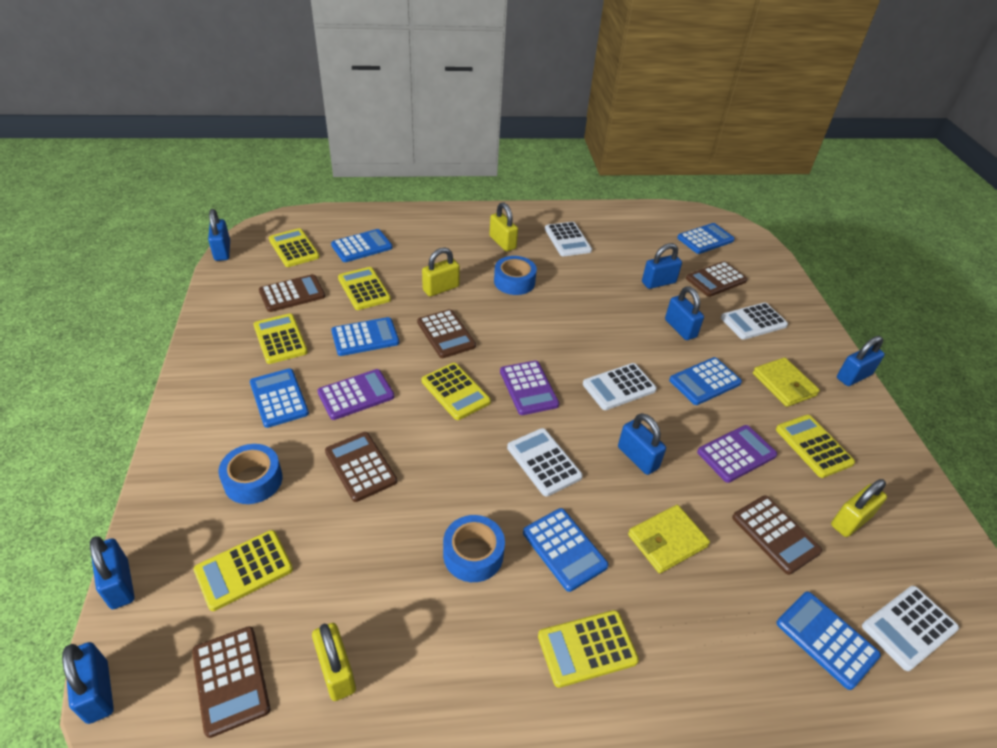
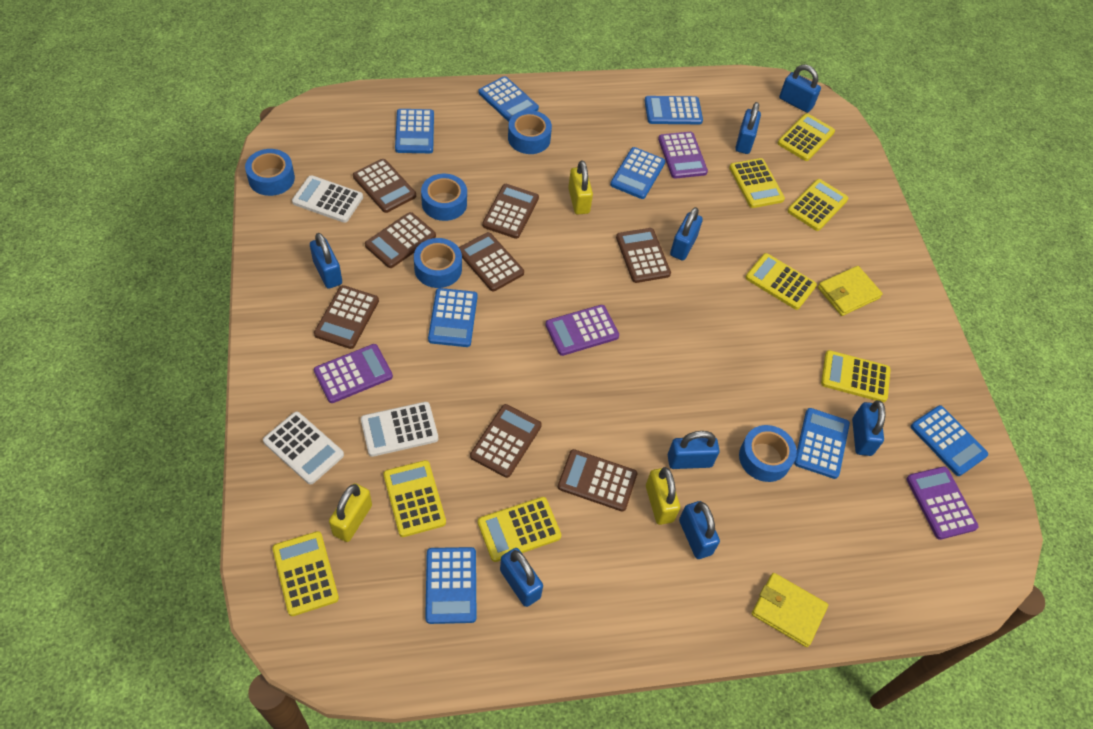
blue calculator: 7 -> 8
blue padlock: 7 -> 8
blue tape: 3 -> 5
brown calculator: 6 -> 8
purple calculator: 3 -> 4
white calculator: 5 -> 3
yellow calculator: 7 -> 8
yellow padlock: 4 -> 3

